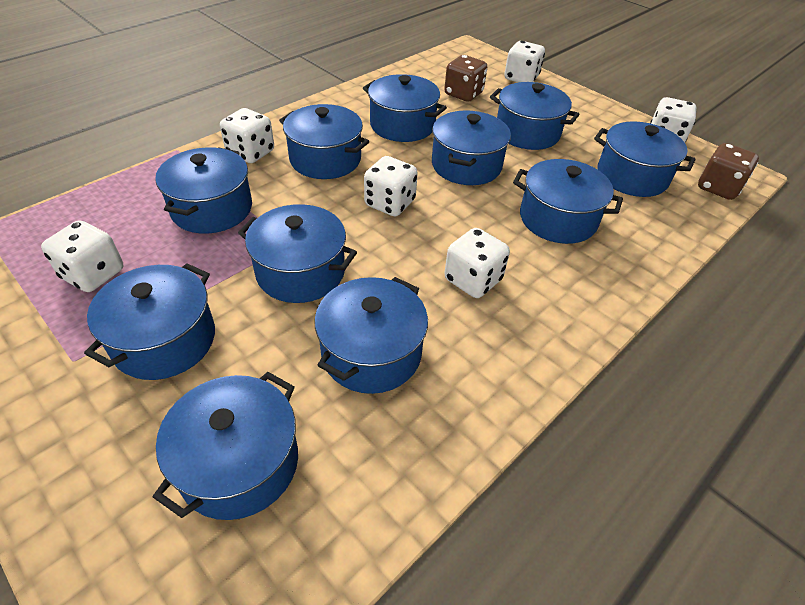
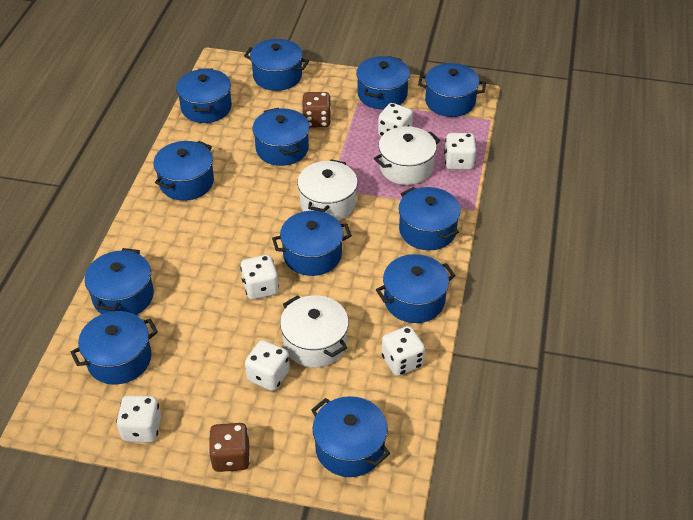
blue pot: 11 -> 12
white pot: 0 -> 3

